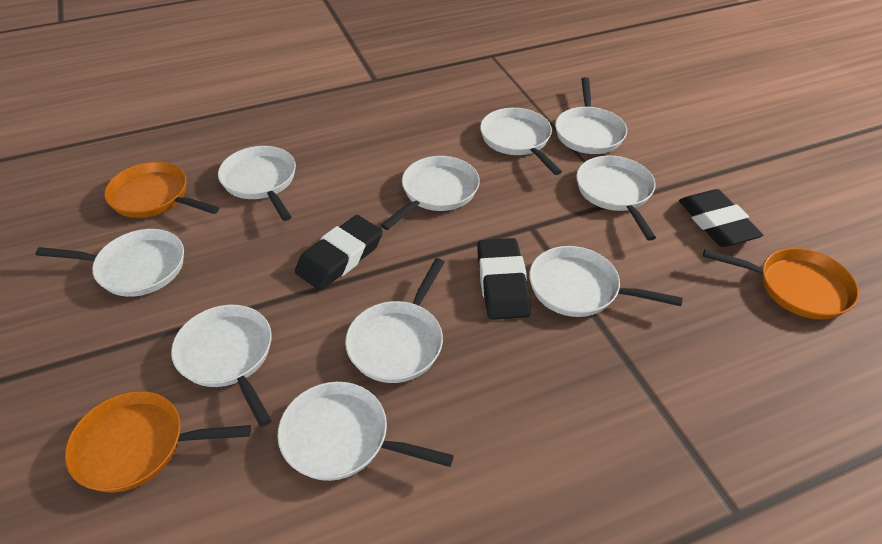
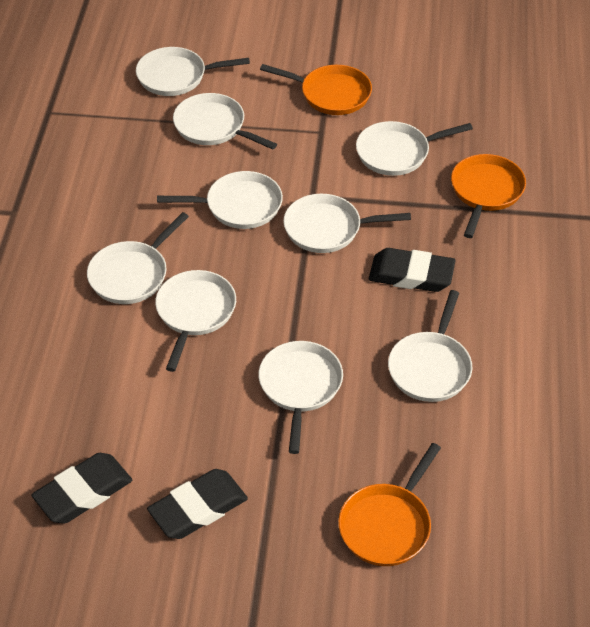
white pan: 10 -> 9

